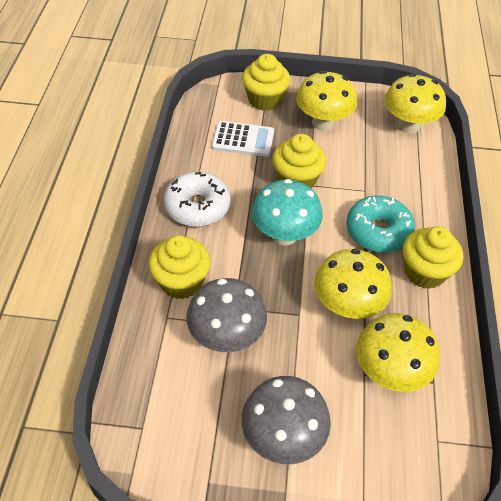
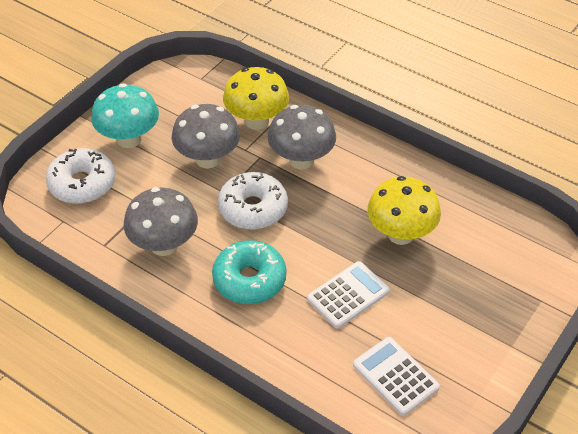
grey mushroom: 2 -> 3
white calculator: 1 -> 2
white donut: 1 -> 2
yellow cupcake: 4 -> 0
yellow mushroom: 4 -> 2

